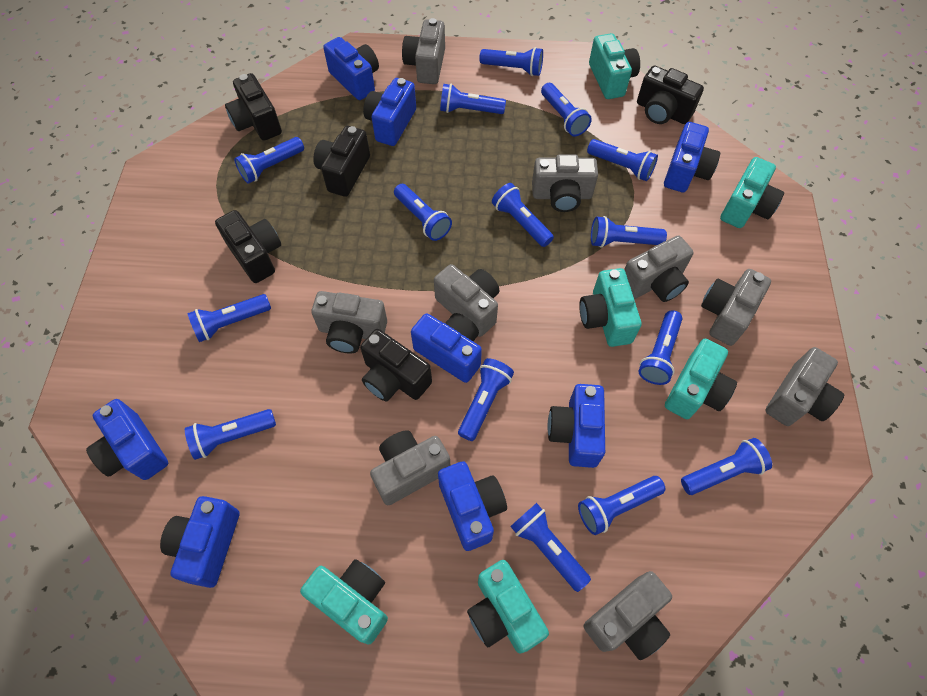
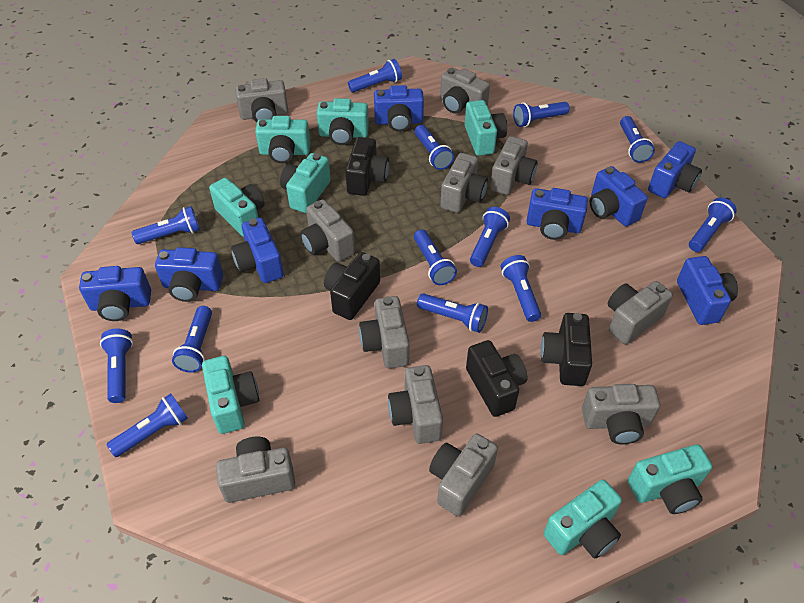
black camera: 5 -> 4
blue flashlight: 15 -> 13
grey camera: 9 -> 11
turquoise camera: 6 -> 8

